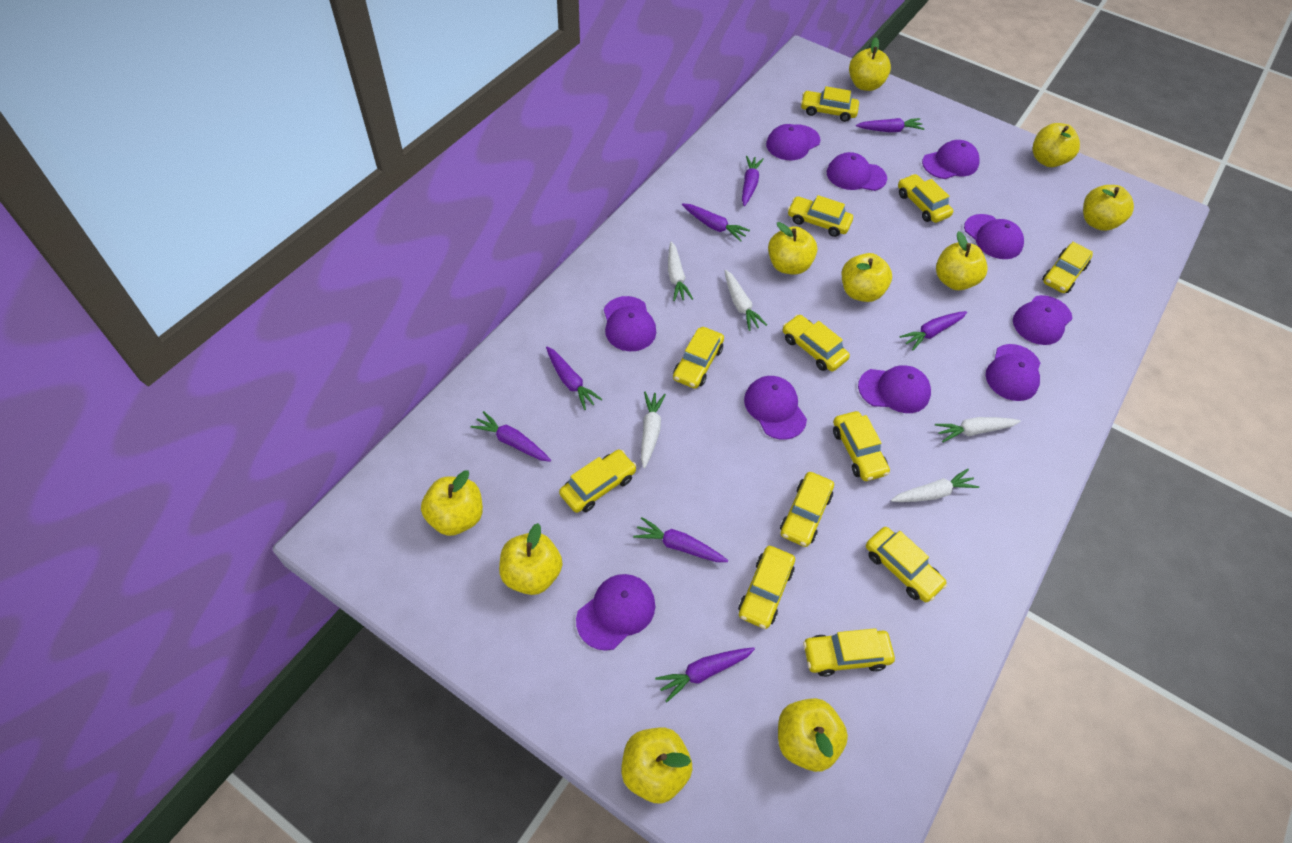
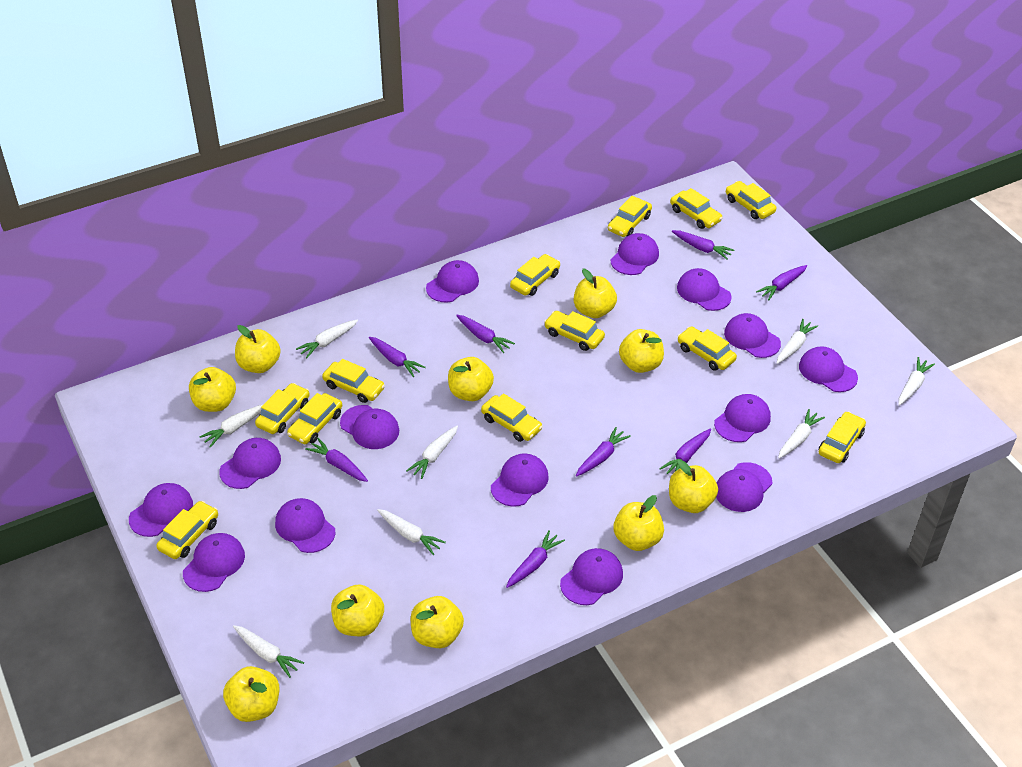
purple cap: 10 -> 14
white carrot: 5 -> 8

